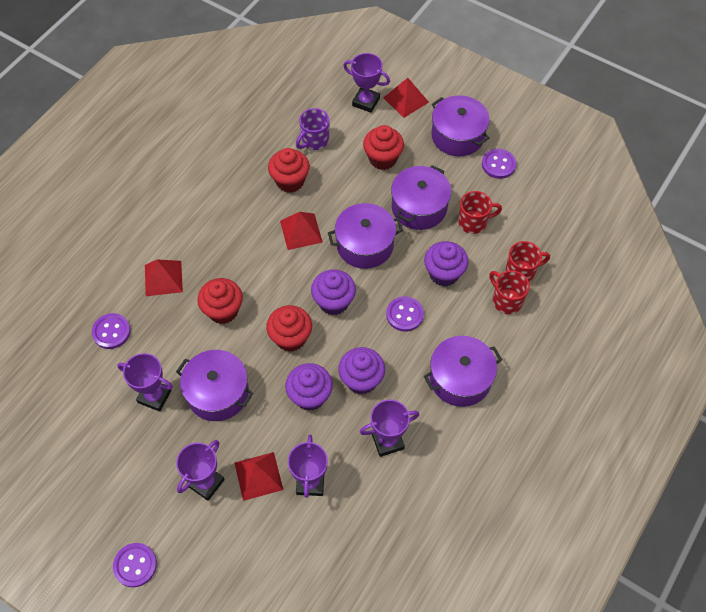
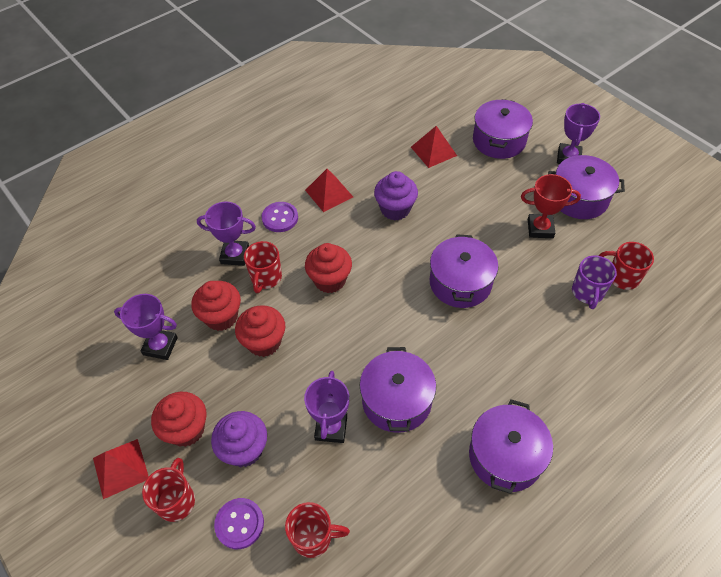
purple button: 4 -> 2
purple cupcake: 4 -> 2
purple trophy: 5 -> 4
red mug: 3 -> 4
red pyramid: 4 -> 3
red trophy: 0 -> 1

